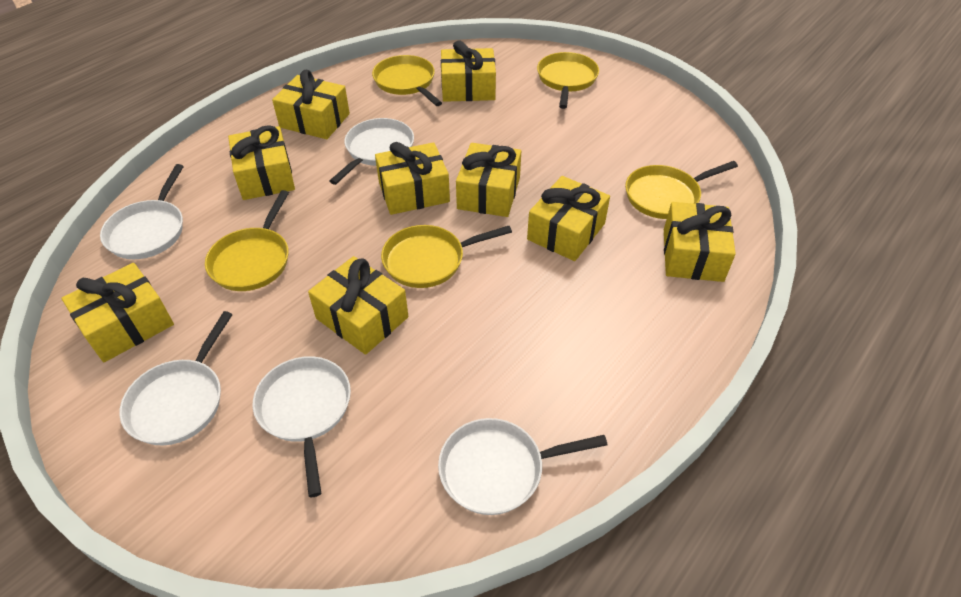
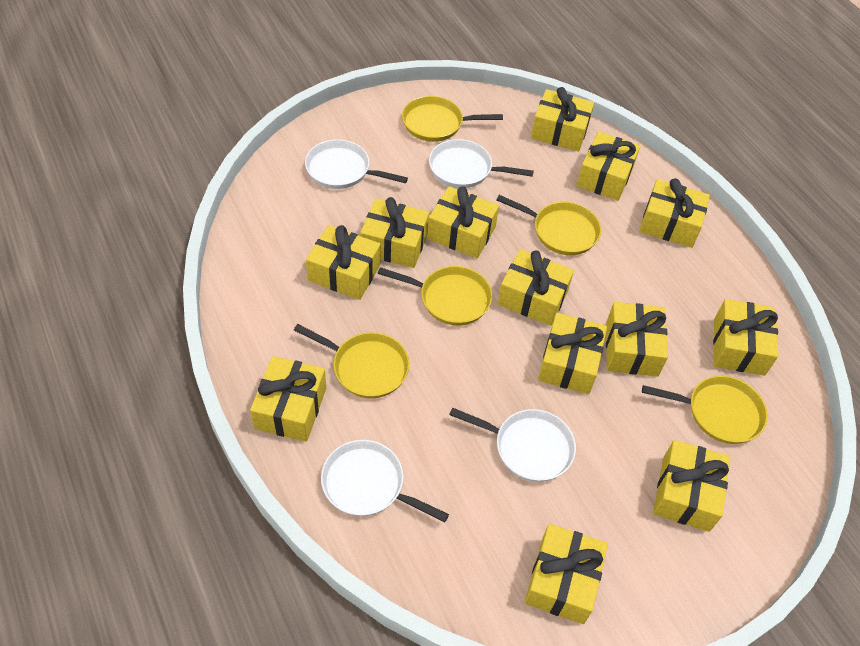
white pan: 5 -> 4
yellow gift: 9 -> 13

